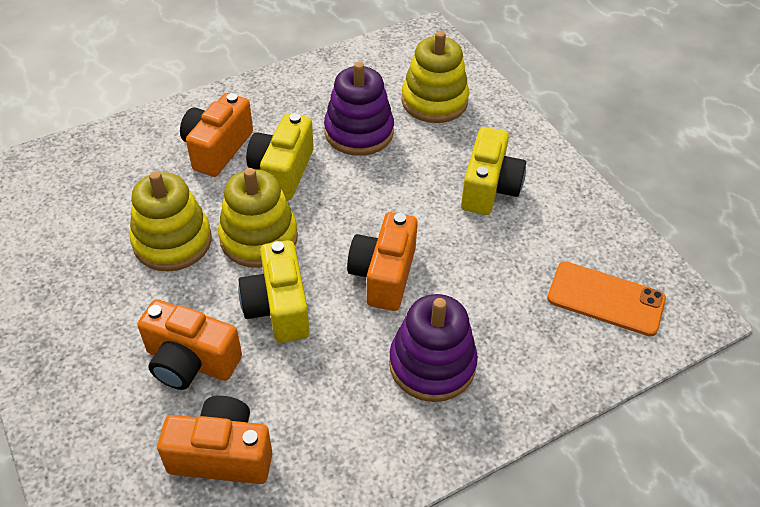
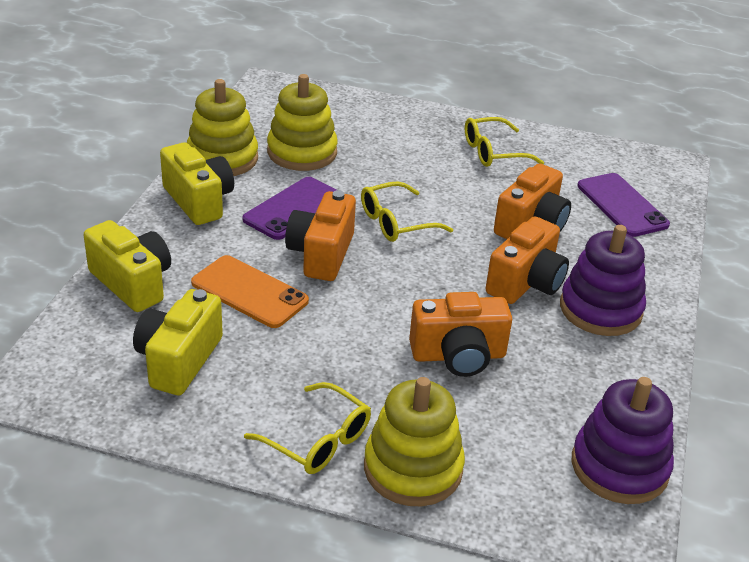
purple phone: 0 -> 2
yellow glasses: 0 -> 3

